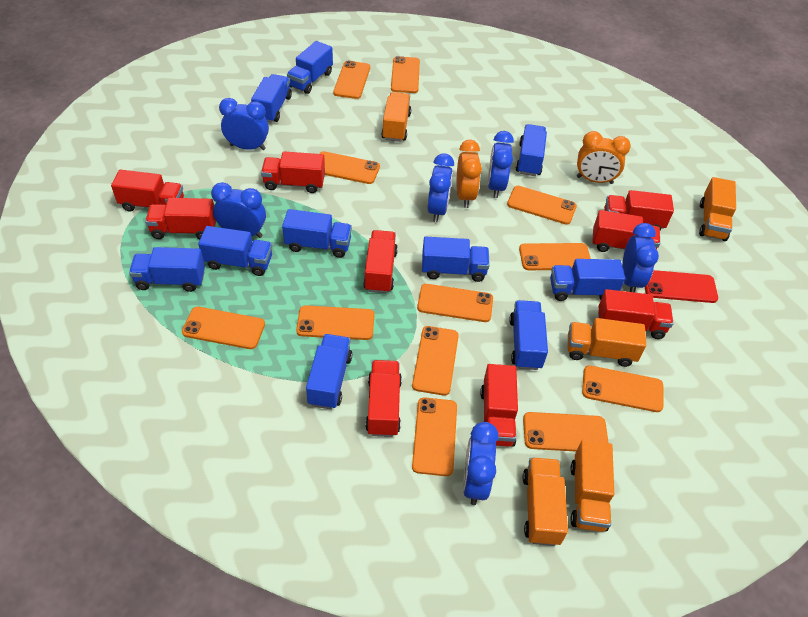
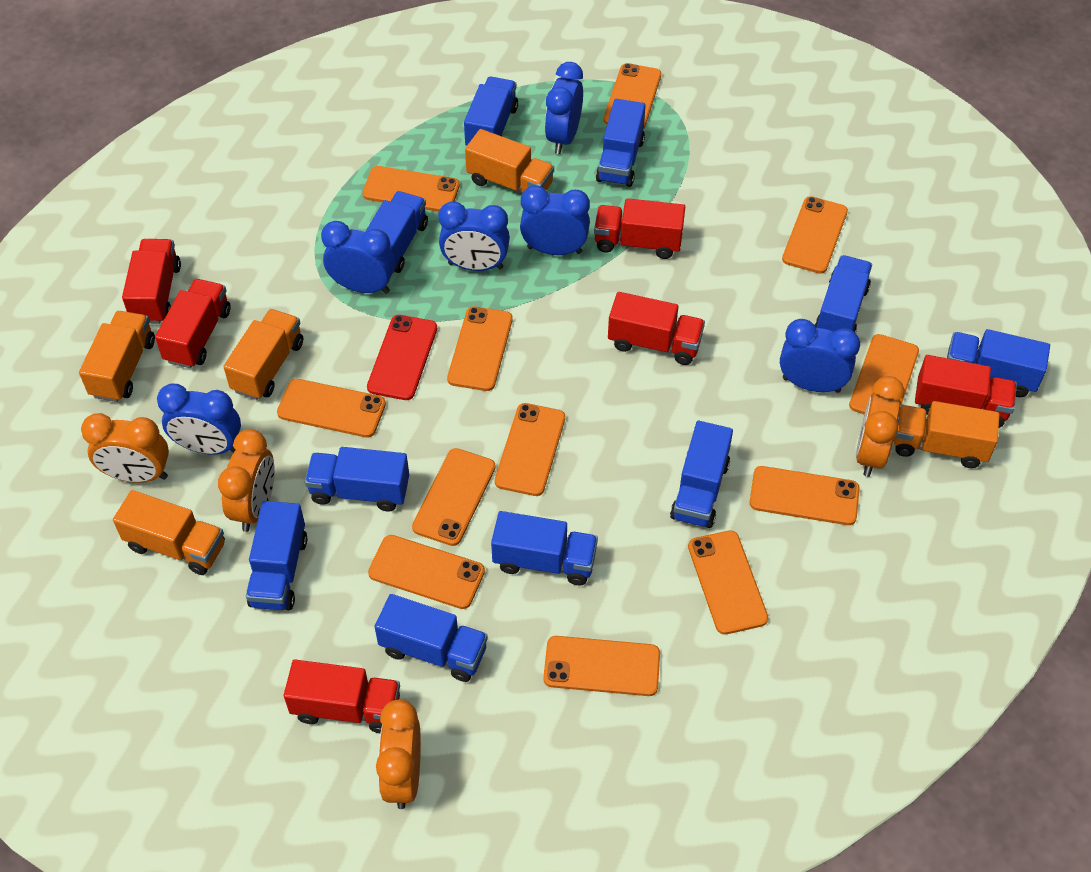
orange clock: 2 -> 4
red truck: 9 -> 6

